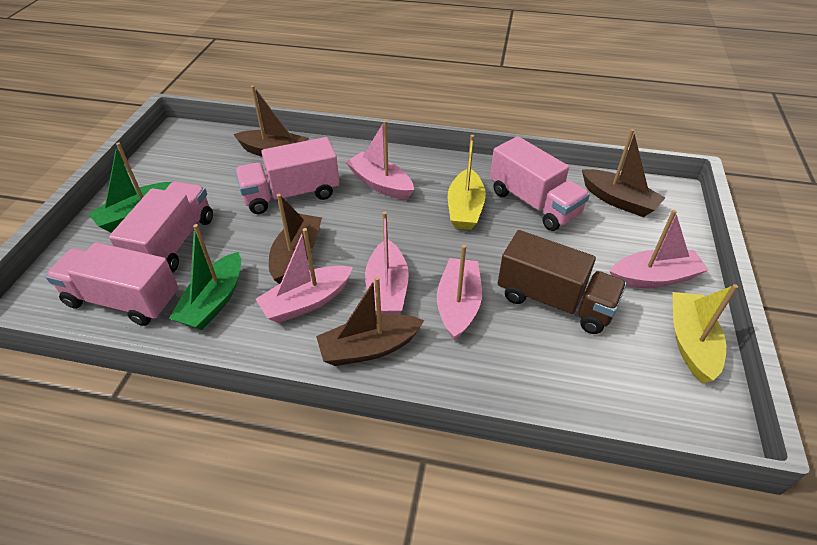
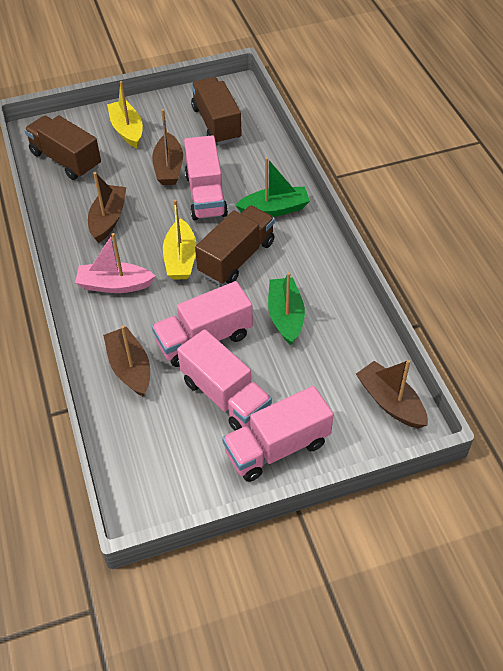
brown truck: 1 -> 3
pink boat: 5 -> 1

